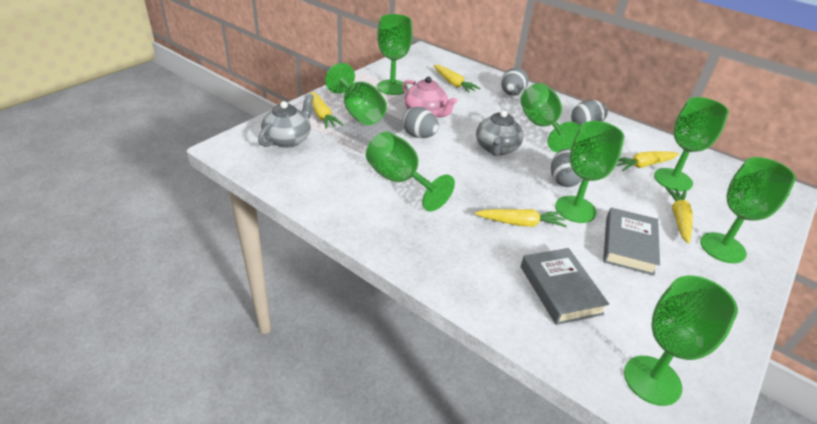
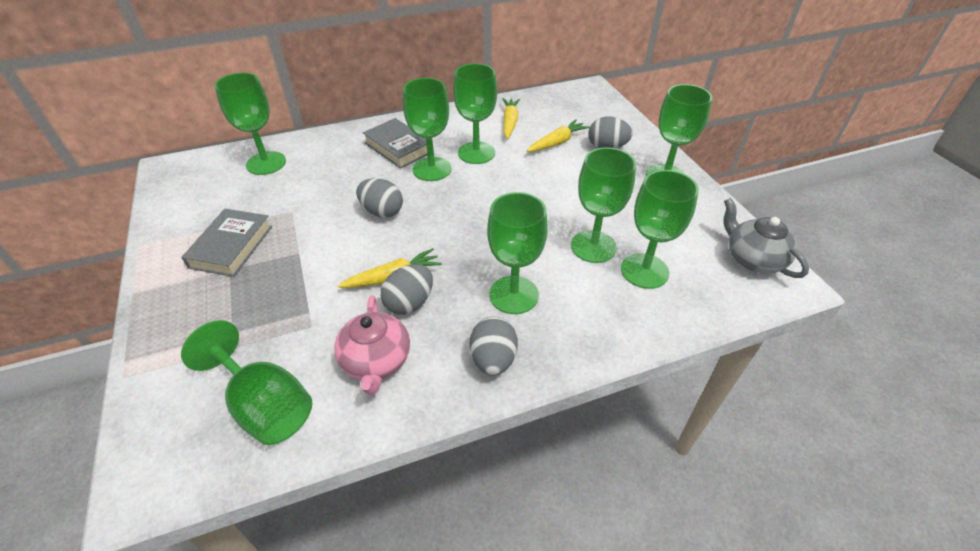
grey teapot: 2 -> 1
yellow carrot: 5 -> 3

